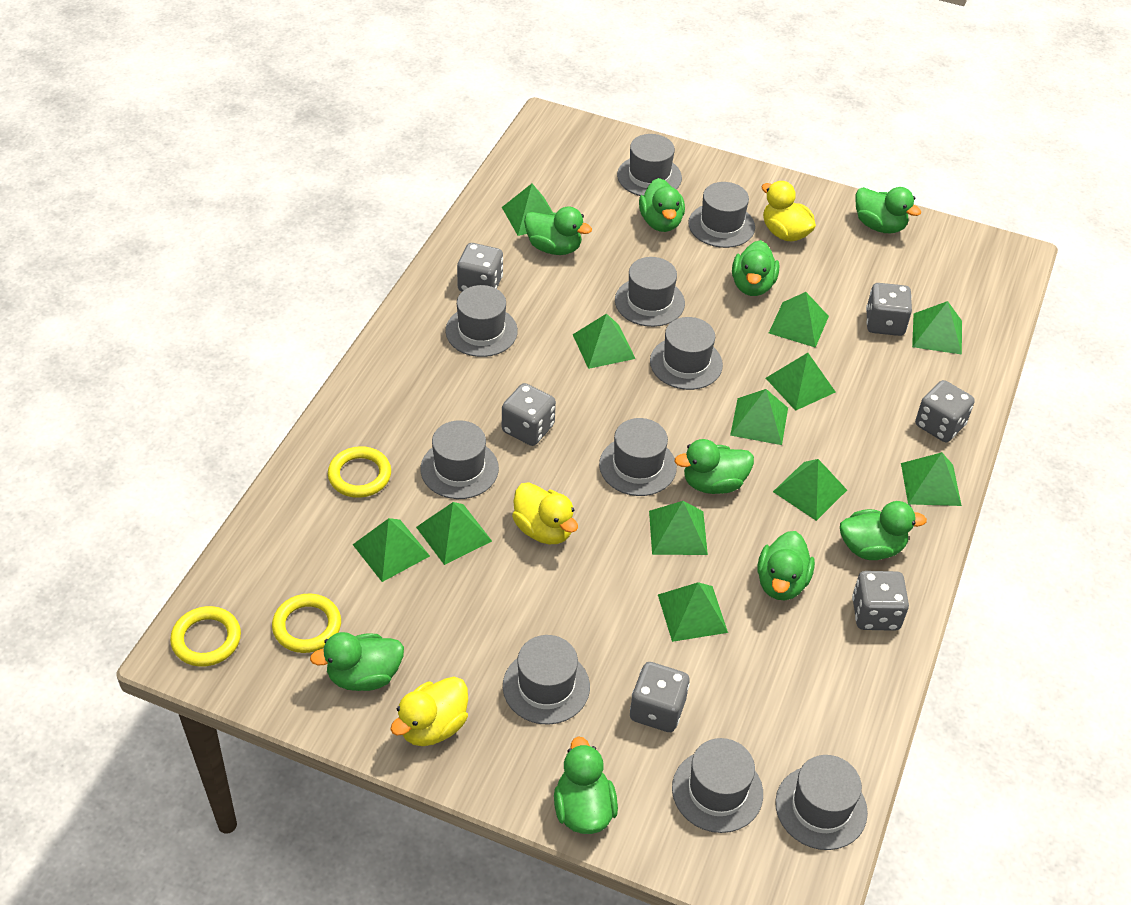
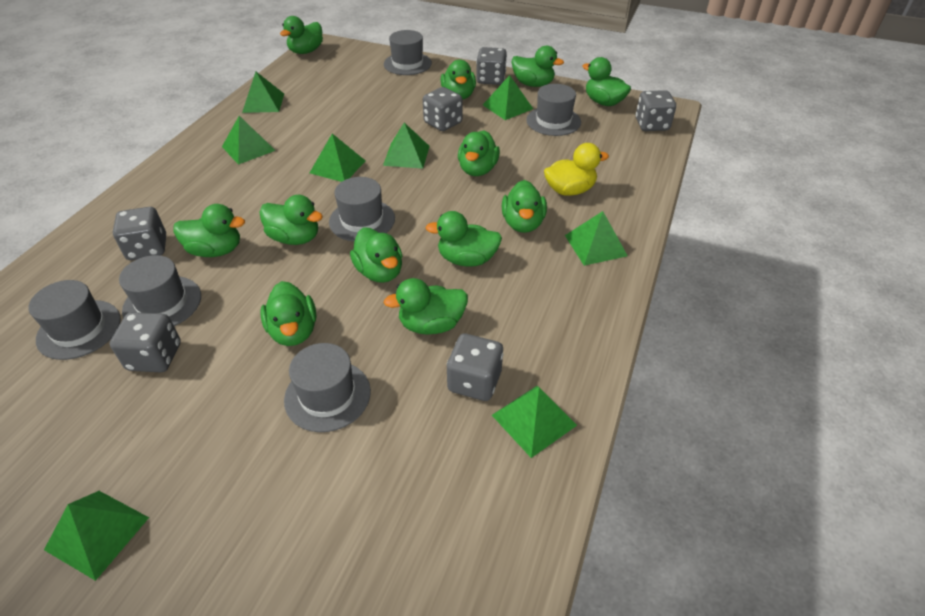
green duck: 9 -> 12
green pyramid: 12 -> 8
grey hat: 10 -> 6
yellow duck: 3 -> 1
yellow ring: 3 -> 0

